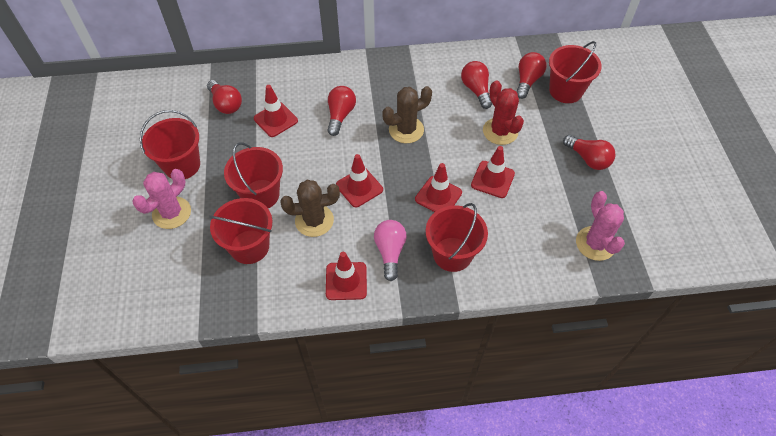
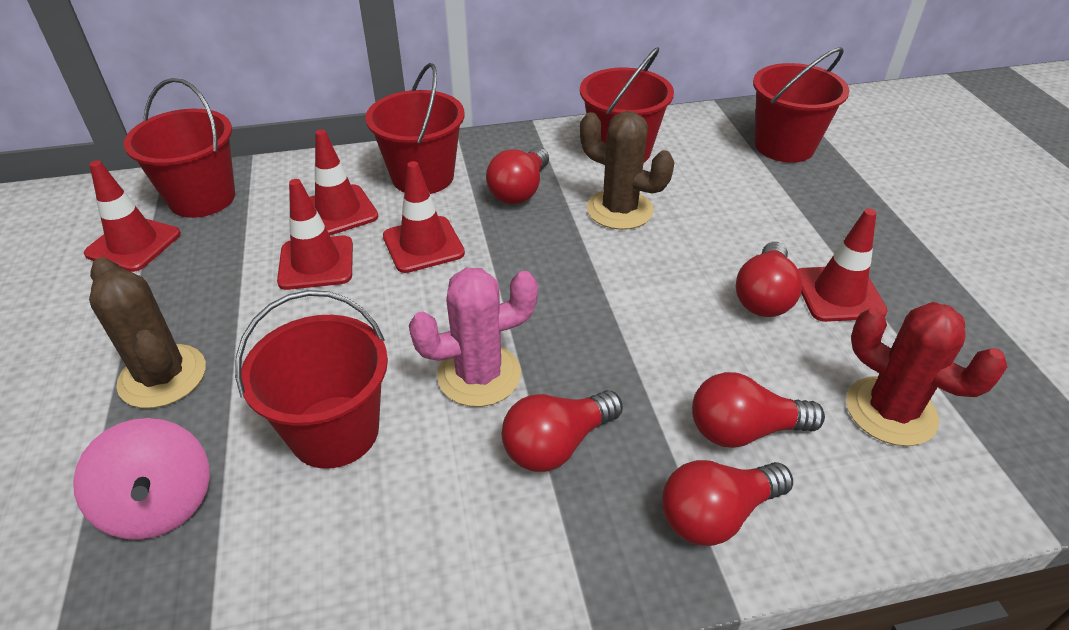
pink cactus: 2 -> 1
pink light bulb: 1 -> 0
pink spinning top: 0 -> 1

